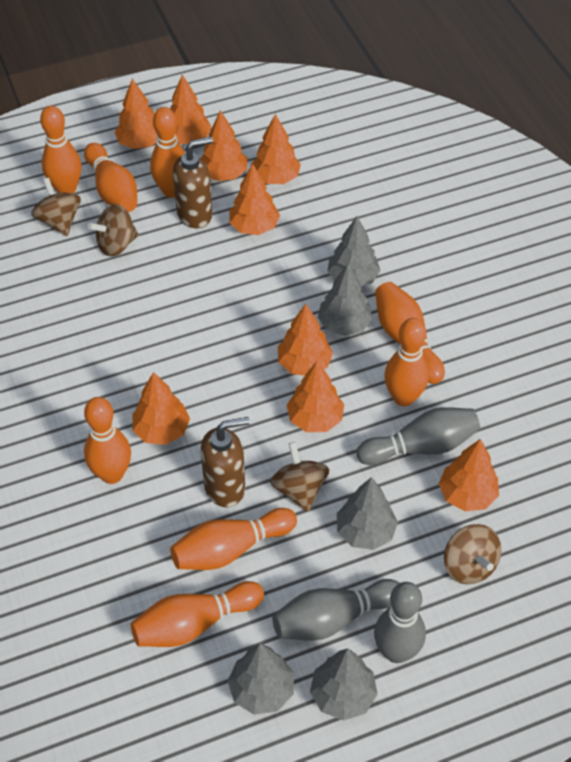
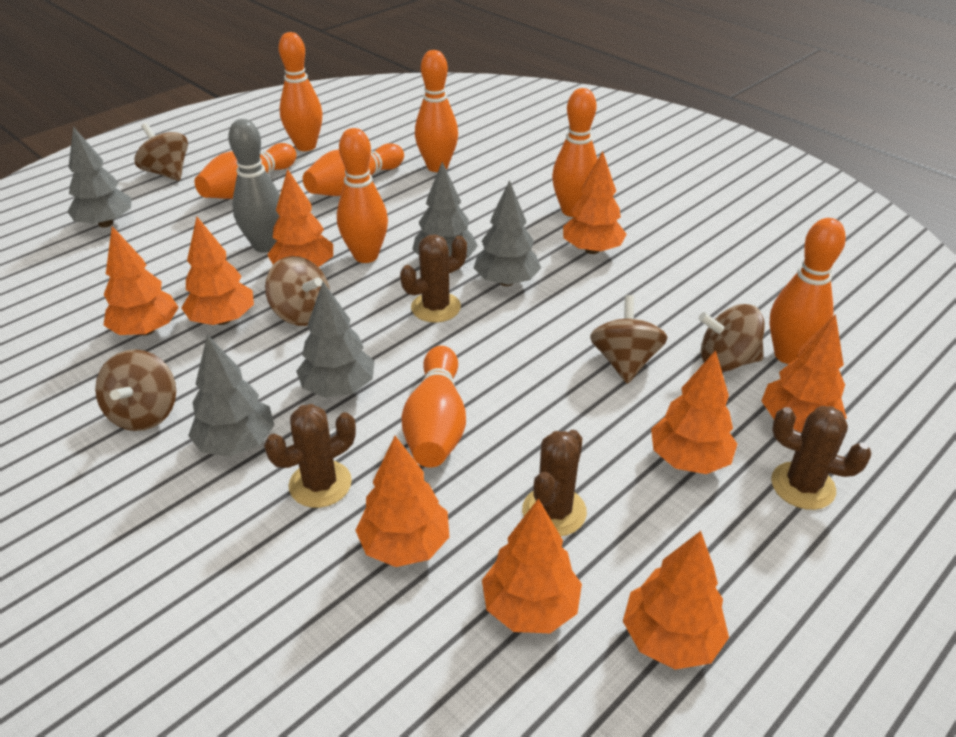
brown cactus: 0 -> 4
brown soap dispenser: 2 -> 0
brown spinning top: 4 -> 5
grey bowling pin: 3 -> 1

